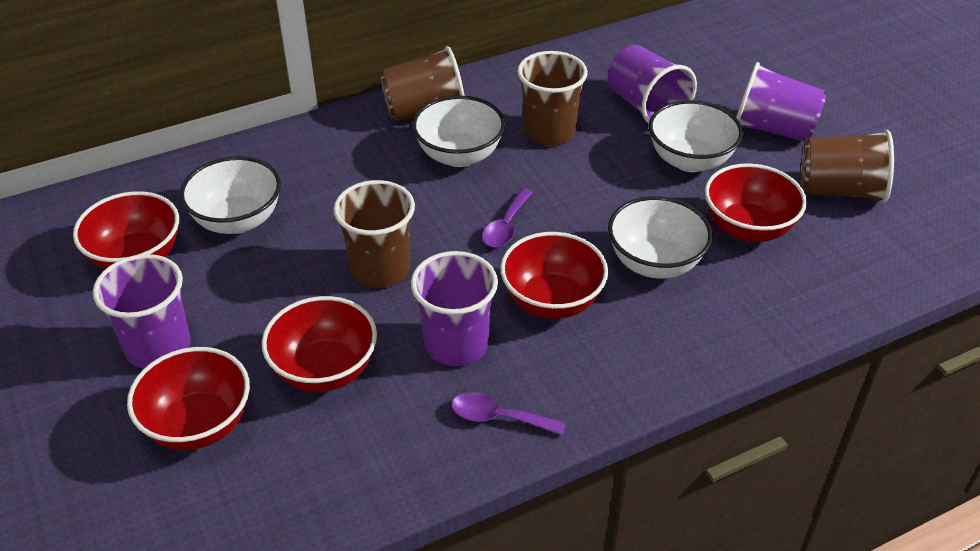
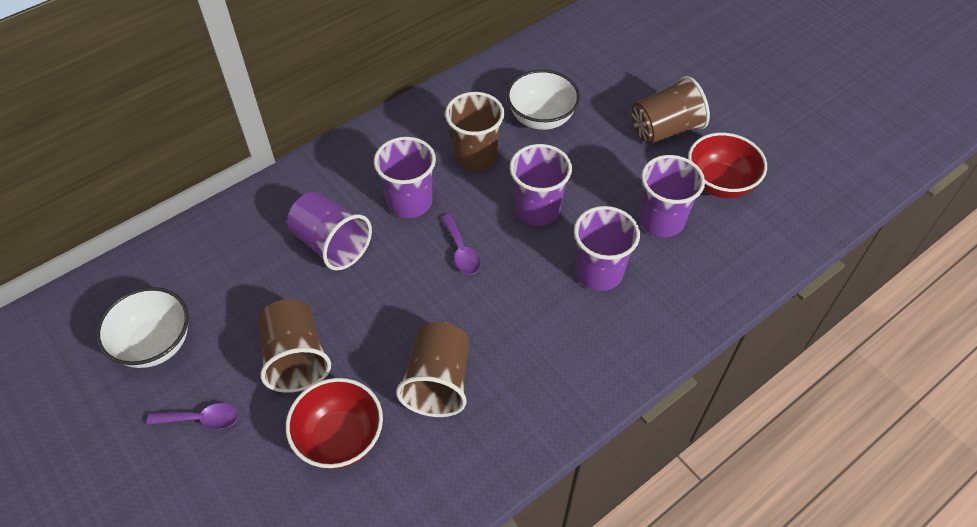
purple cup: 4 -> 5
red bowl: 5 -> 2
white bowl: 4 -> 2

